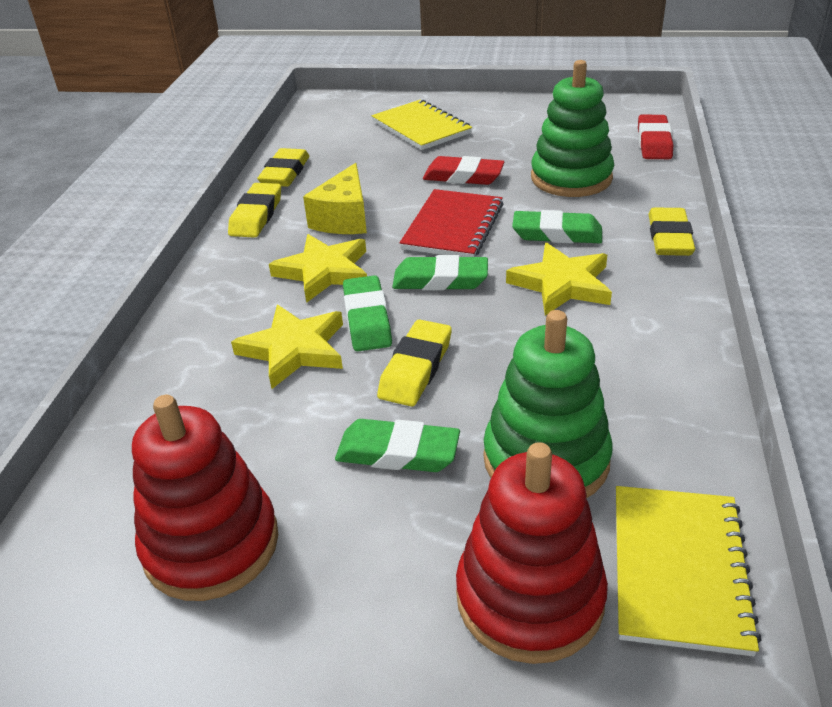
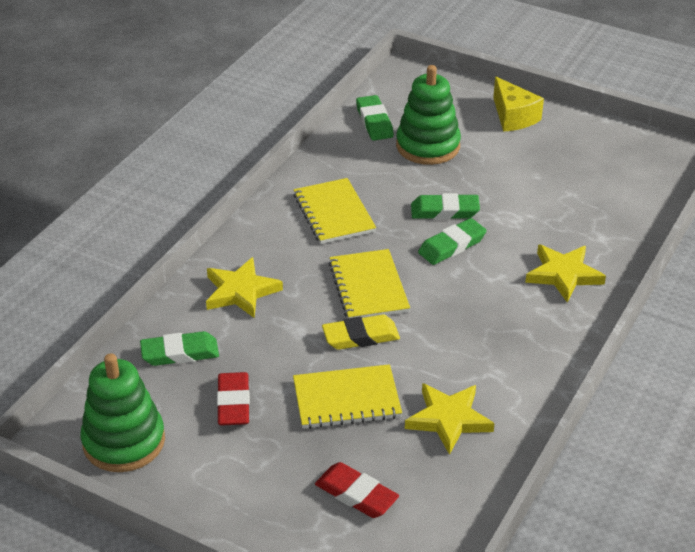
red notebook: 1 -> 0
red stacking toy: 2 -> 0
yellow eraser: 4 -> 1
yellow notebook: 2 -> 3

